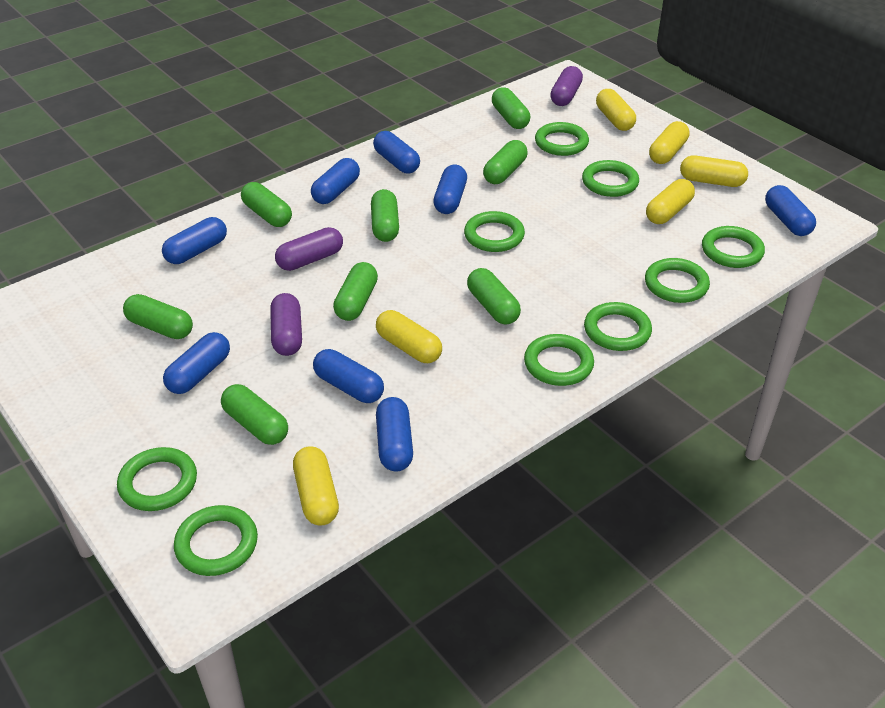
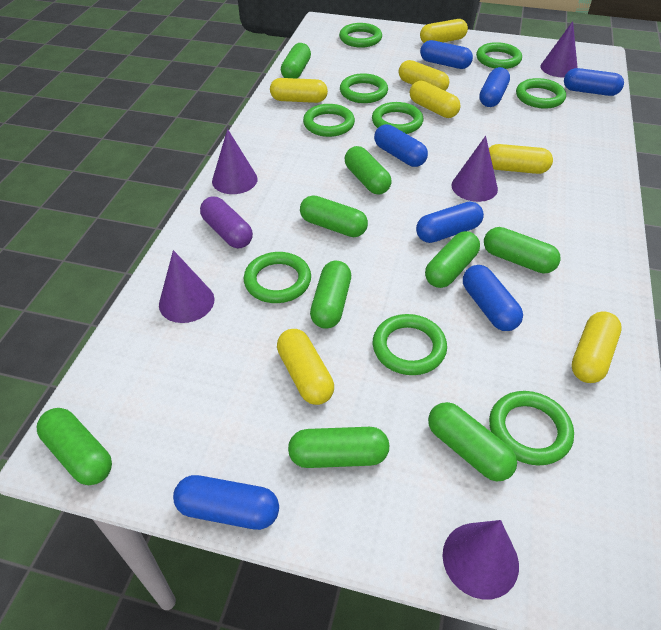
blue capsule: 8 -> 7
green capsule: 8 -> 9
purple capsule: 3 -> 1
purple cone: 0 -> 5
yellow capsule: 6 -> 7

